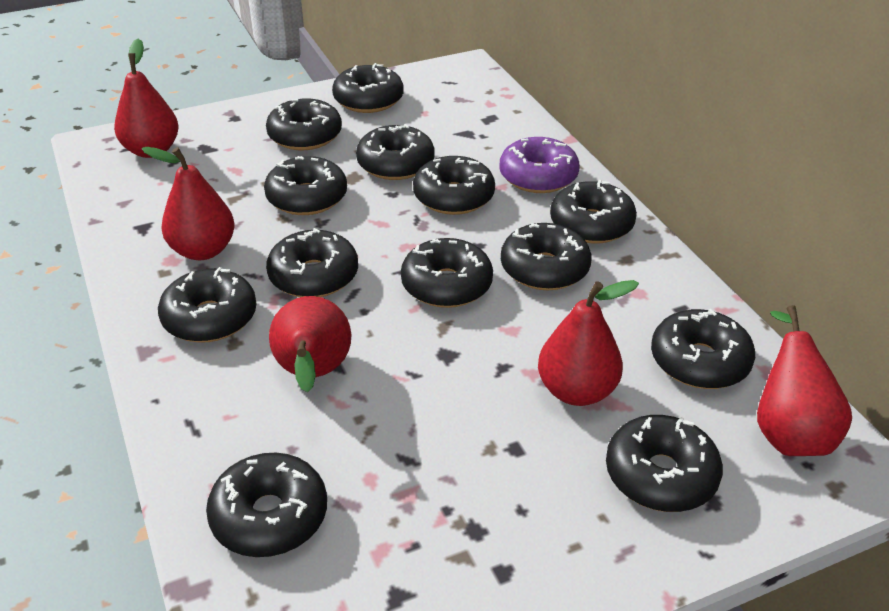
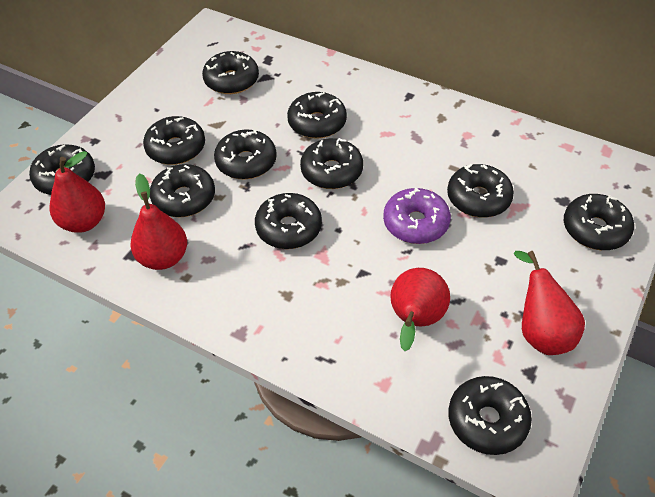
black donut: 13 -> 11
red pear: 5 -> 4

